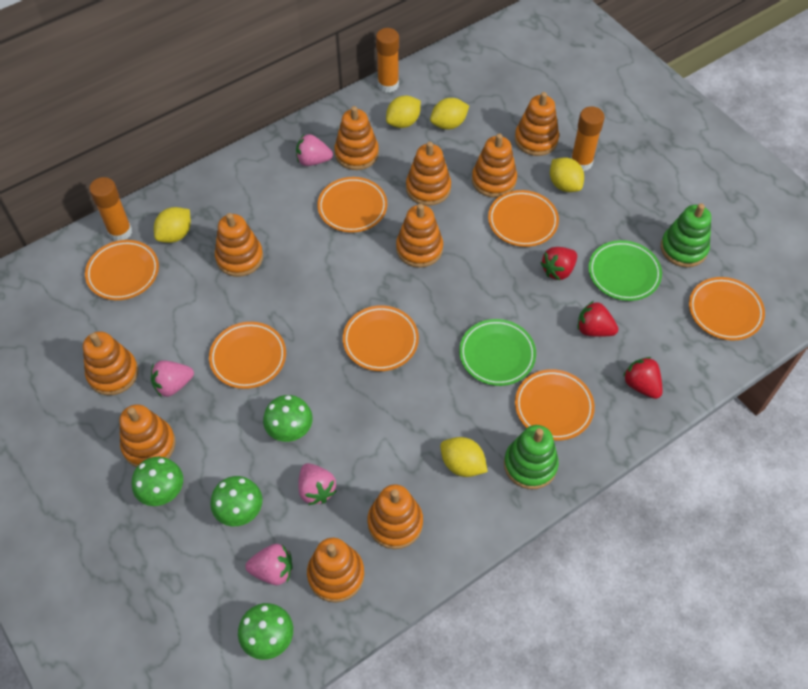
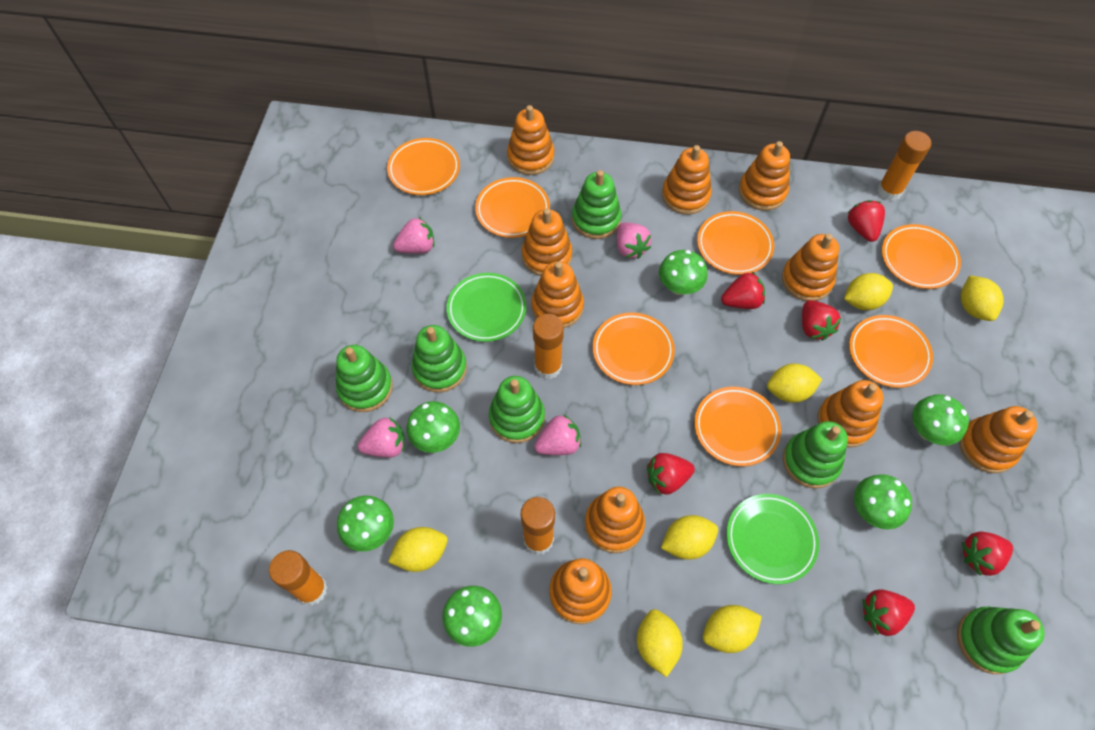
green mushroom: 4 -> 6
green stacking toy: 2 -> 6
orange glue stick: 3 -> 4
red strawberry: 3 -> 6
yellow lemon: 5 -> 7

